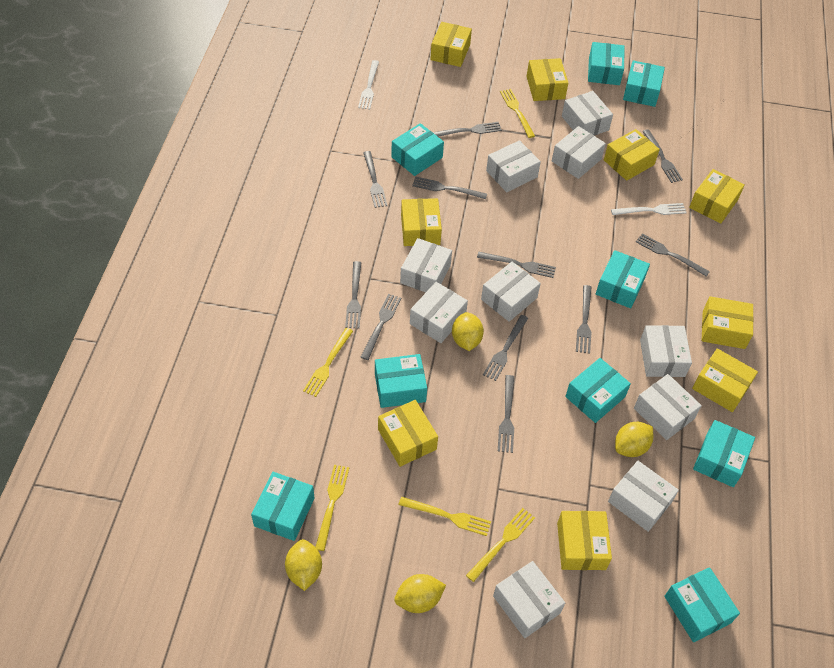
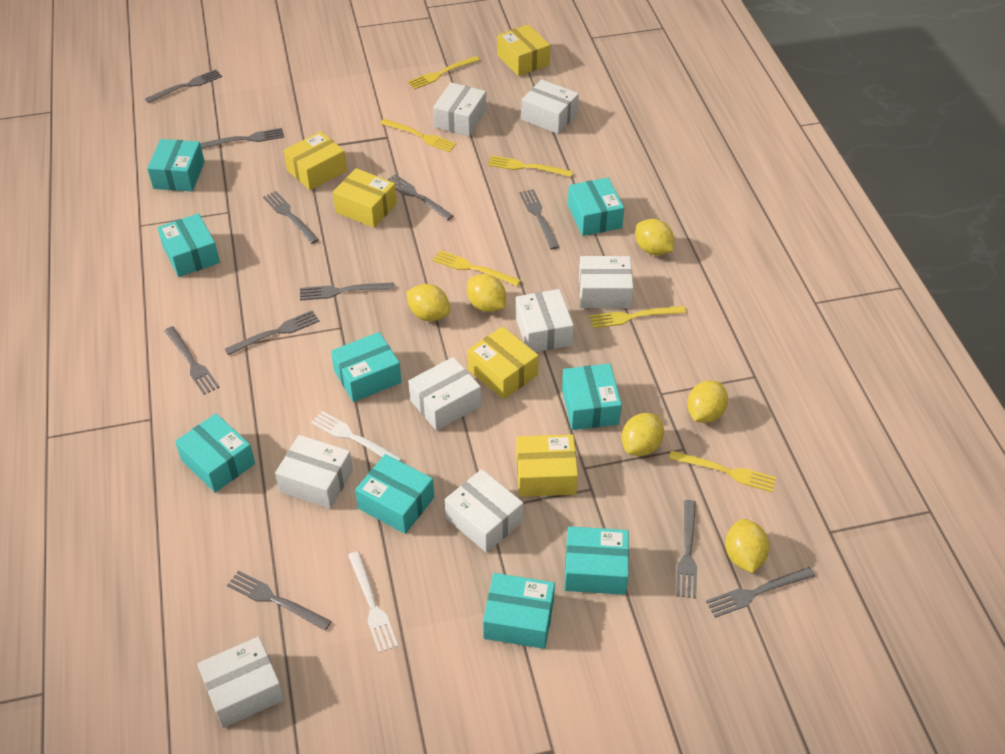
white box: 10 -> 8
yellow box: 9 -> 5
yellow fork: 5 -> 6
yellow lemon: 4 -> 6

